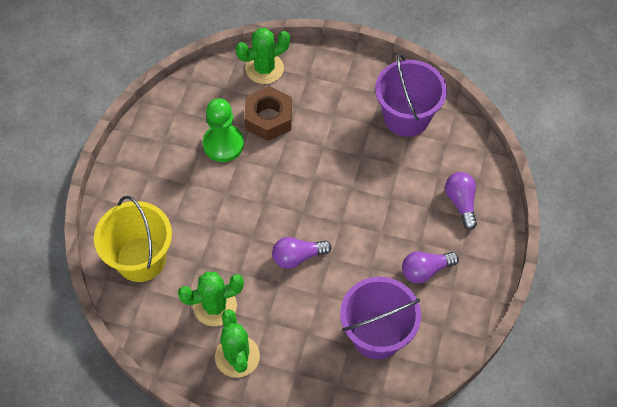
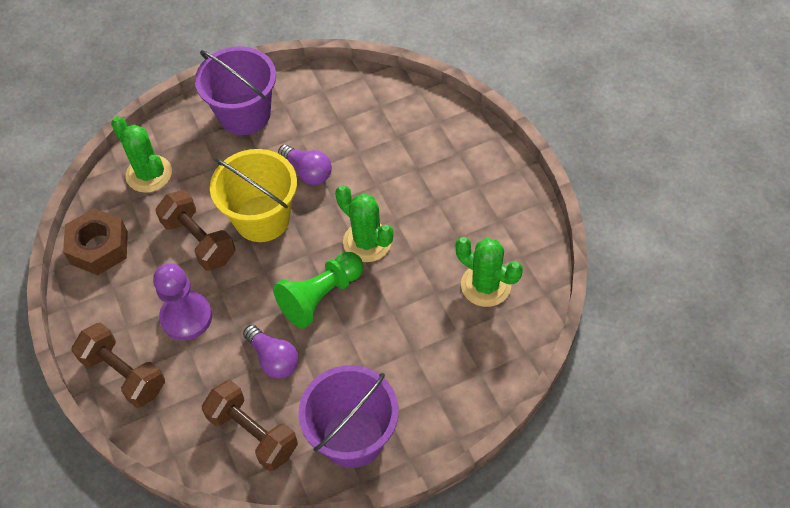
brown dumbbell: 0 -> 3
purple light bulb: 3 -> 2
purple pawn: 0 -> 1

